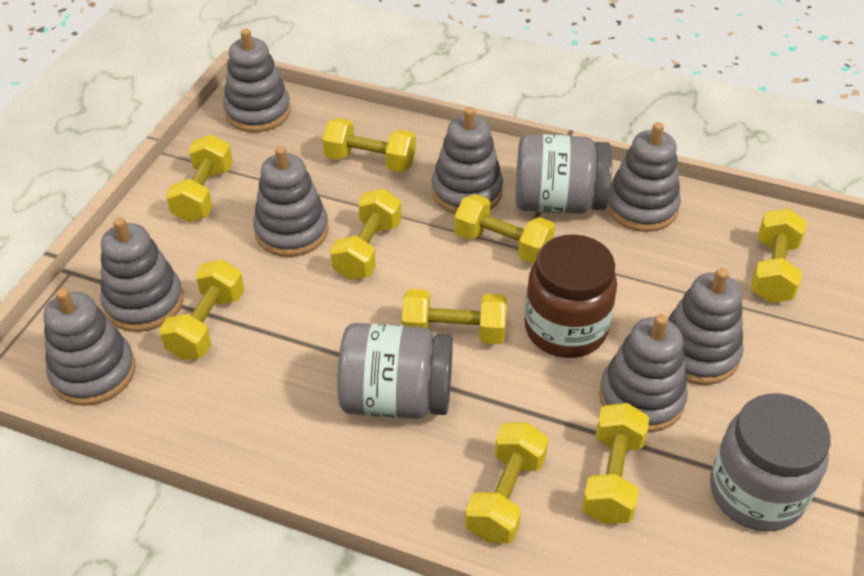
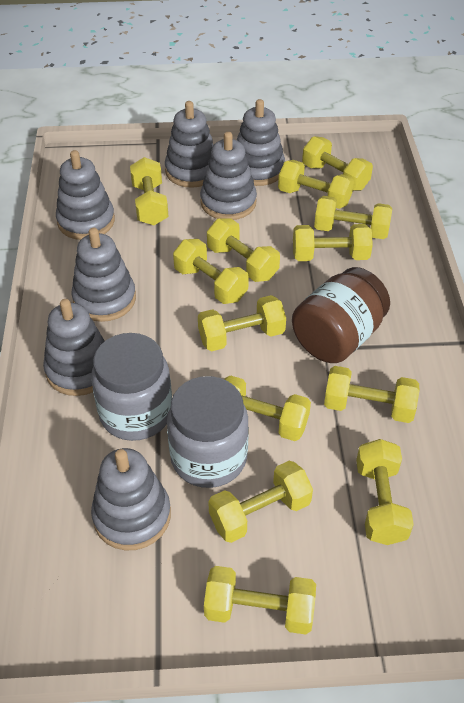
grey jar: 3 -> 2
grey stacking toy: 8 -> 7
yellow dumbbell: 9 -> 13

